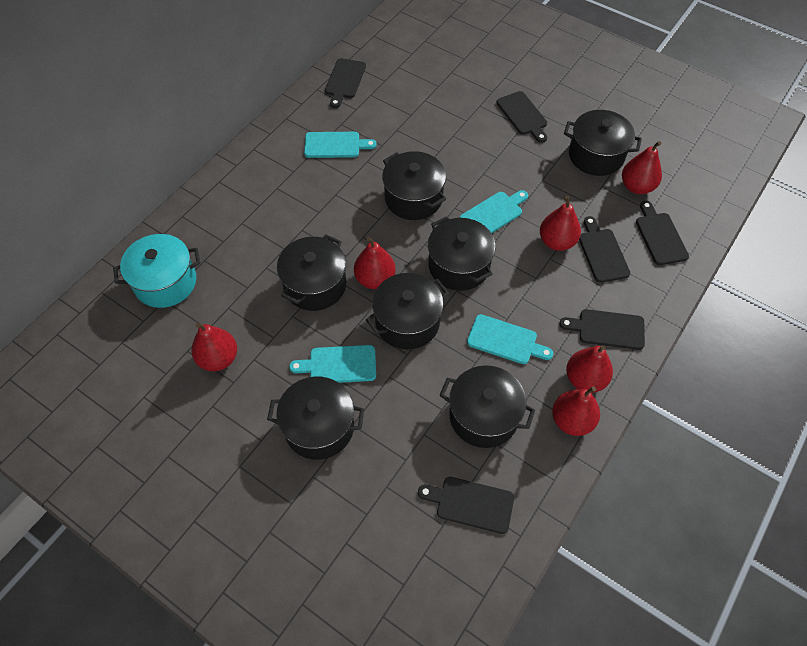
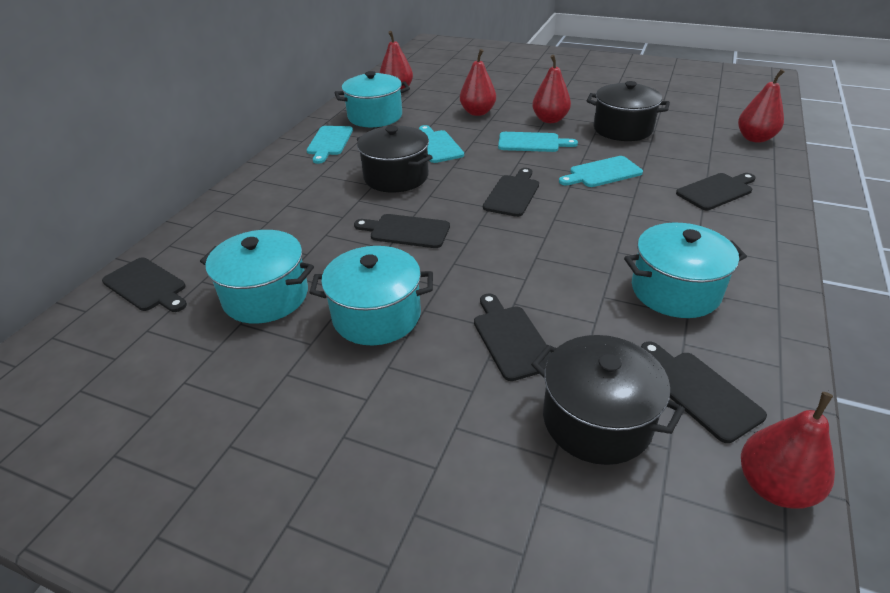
black pot: 7 -> 3
red pear: 6 -> 5
turquoise pot: 1 -> 4

